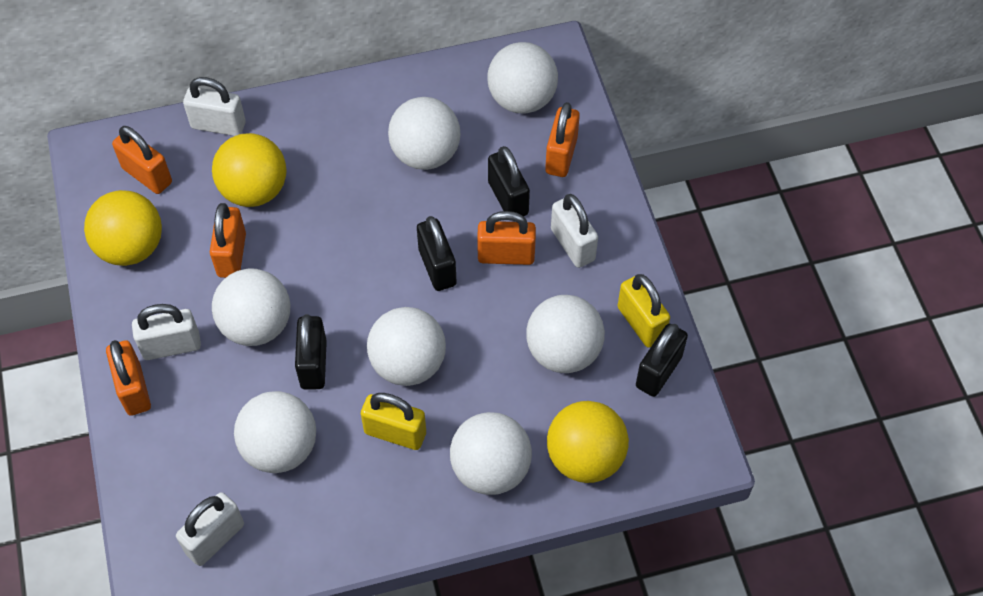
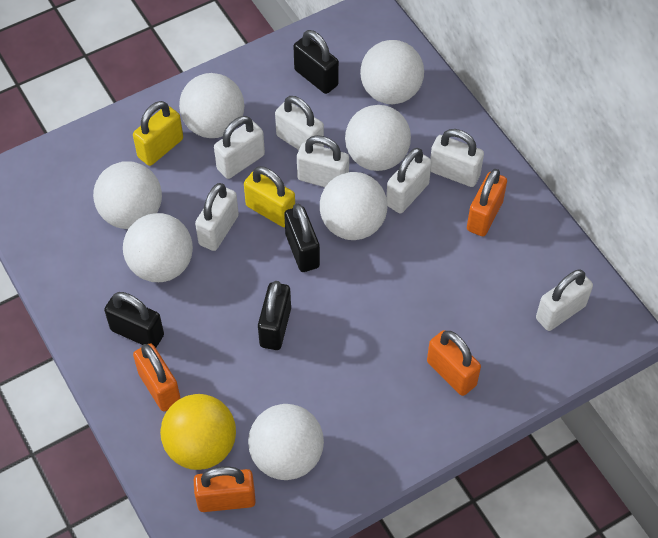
orange padlock: 5 -> 4
white padlock: 4 -> 7
yellow ball: 3 -> 1

